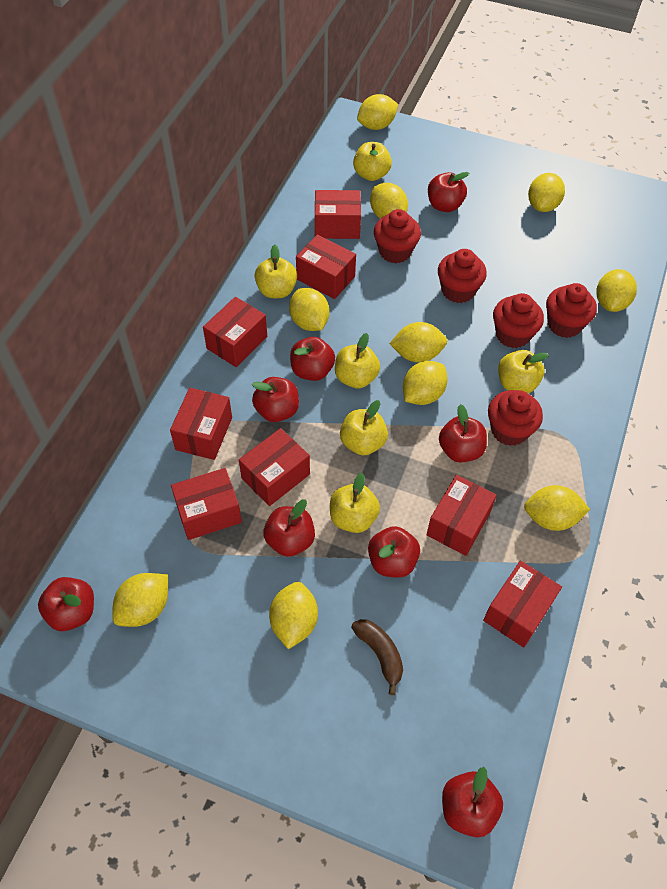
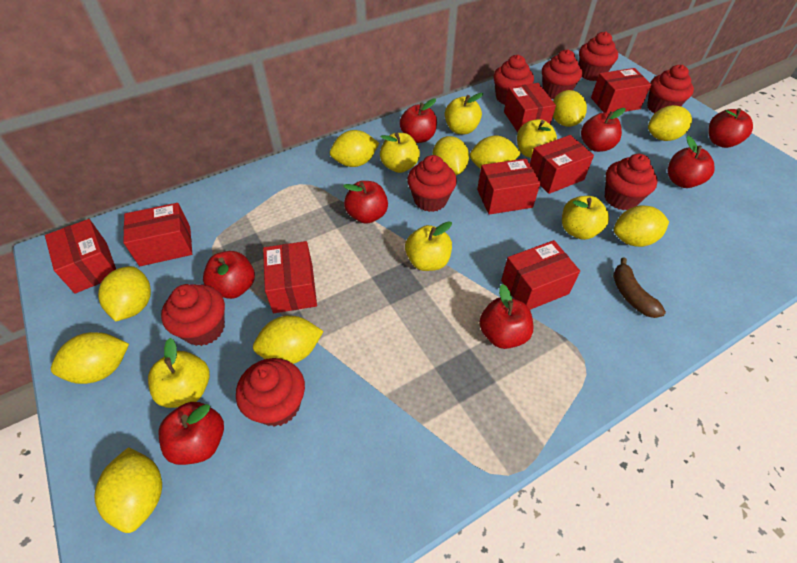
red cupcake: 5 -> 8

